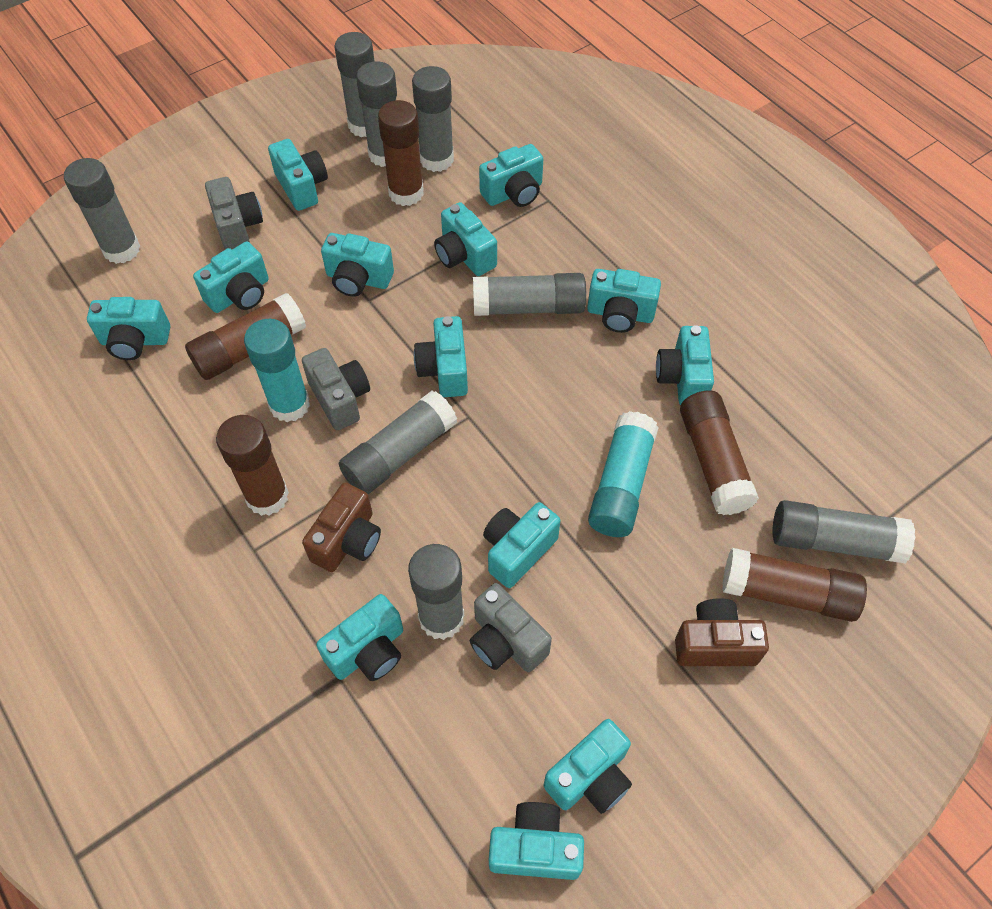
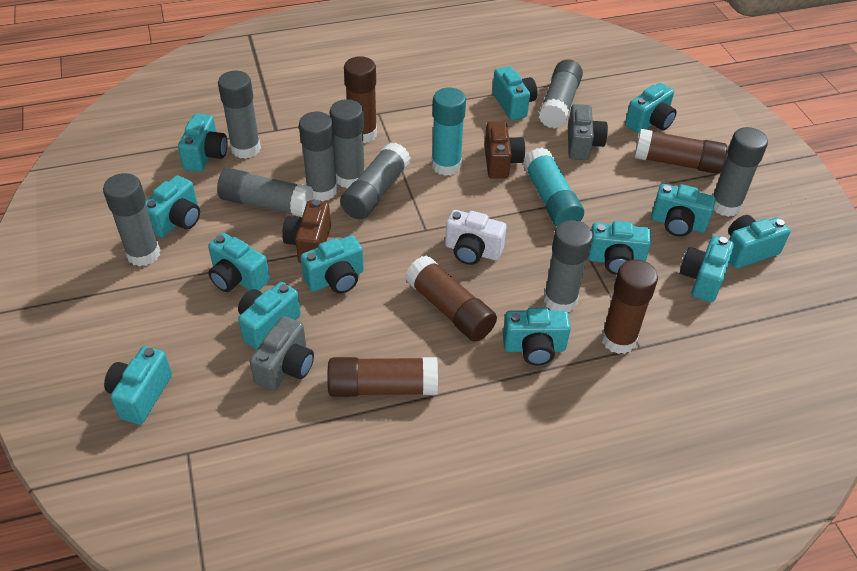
grey camera: 3 -> 2
grey glue stick: 8 -> 9
white camera: 0 -> 1

